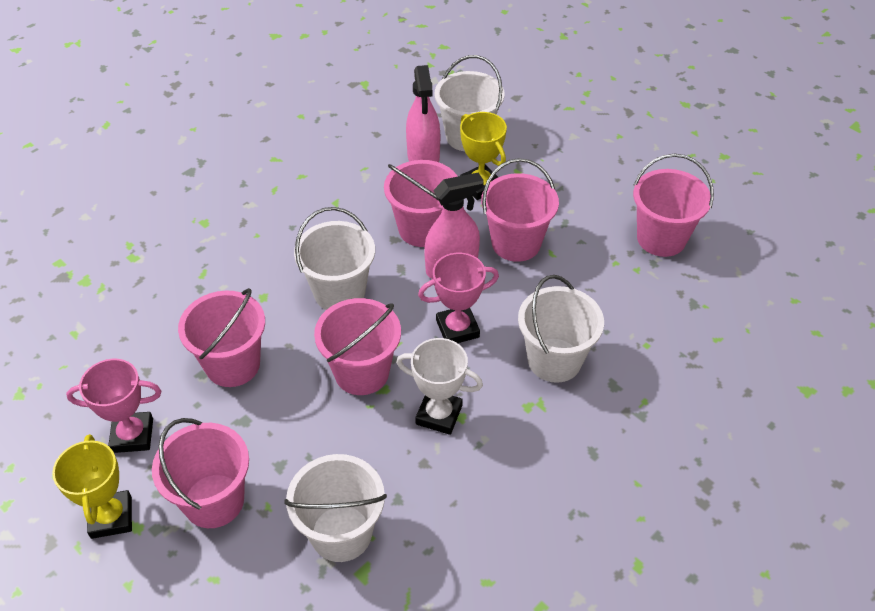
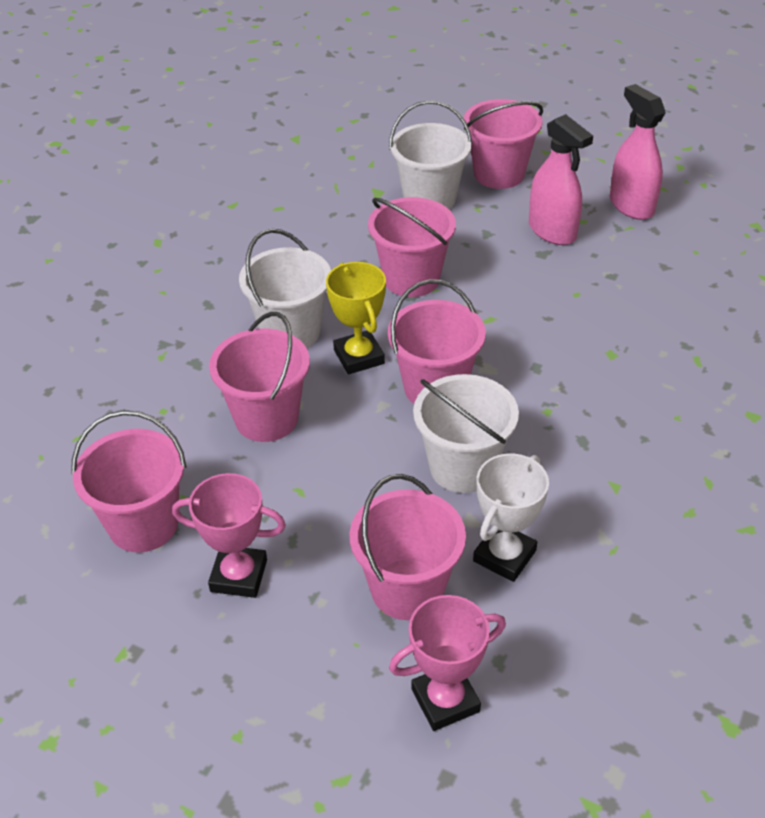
white bucket: 4 -> 3
yellow trophy: 2 -> 1

